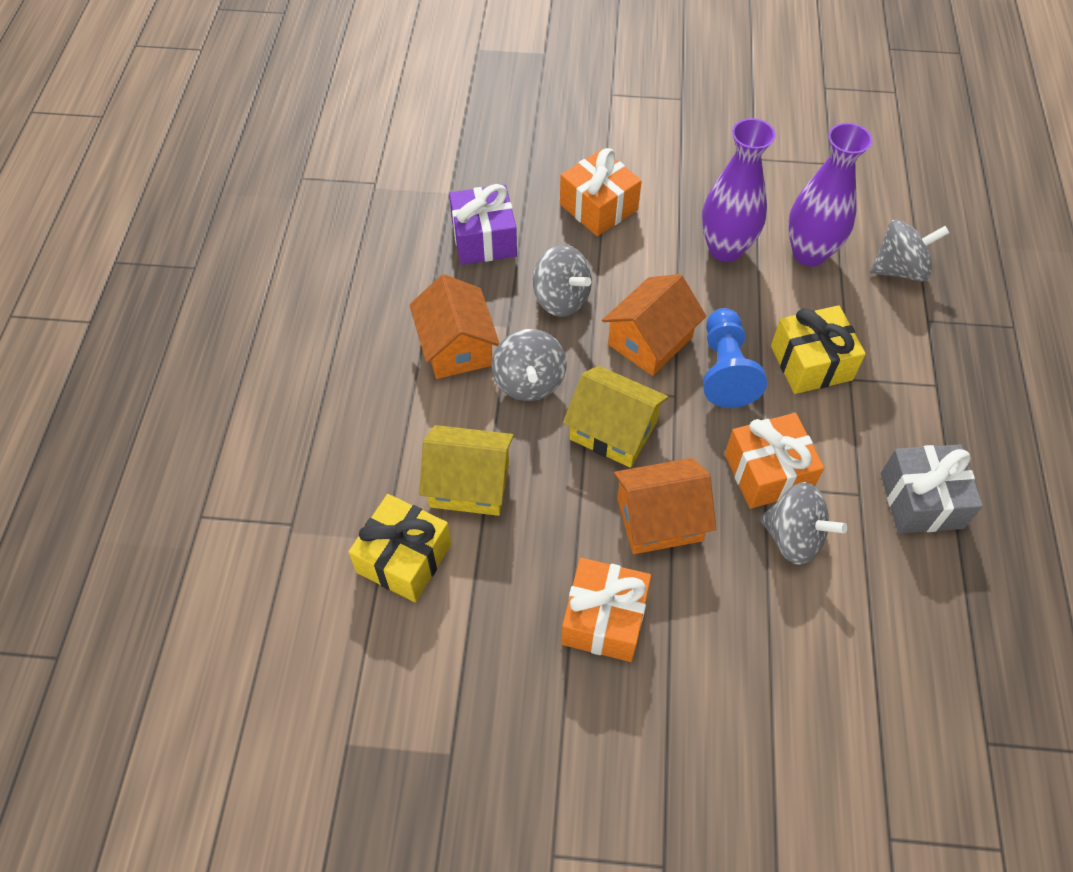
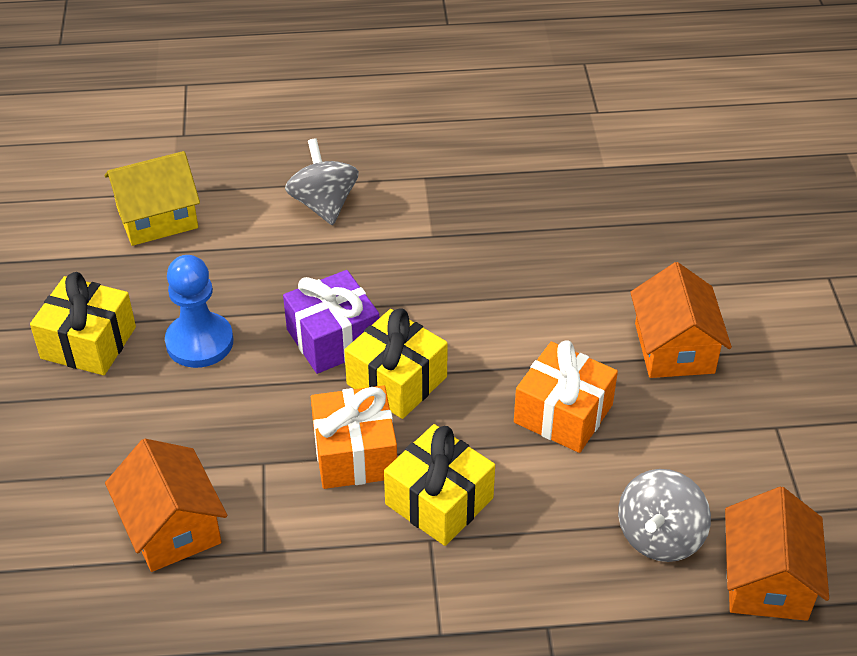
grey gift: 1 -> 0
grey spinning top: 4 -> 2
orange gift: 3 -> 2
purple vase: 2 -> 0
yellow gift: 2 -> 3
yellow house: 2 -> 1

